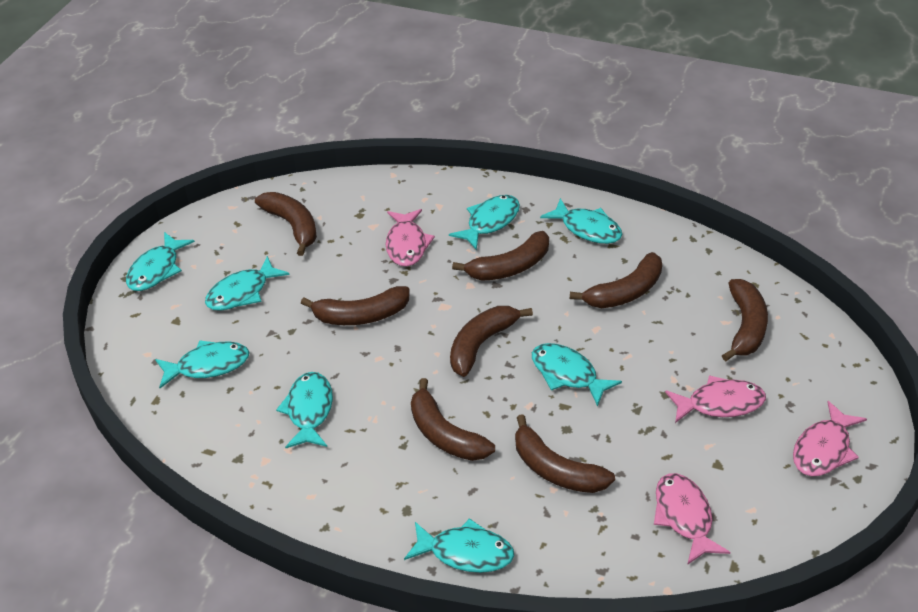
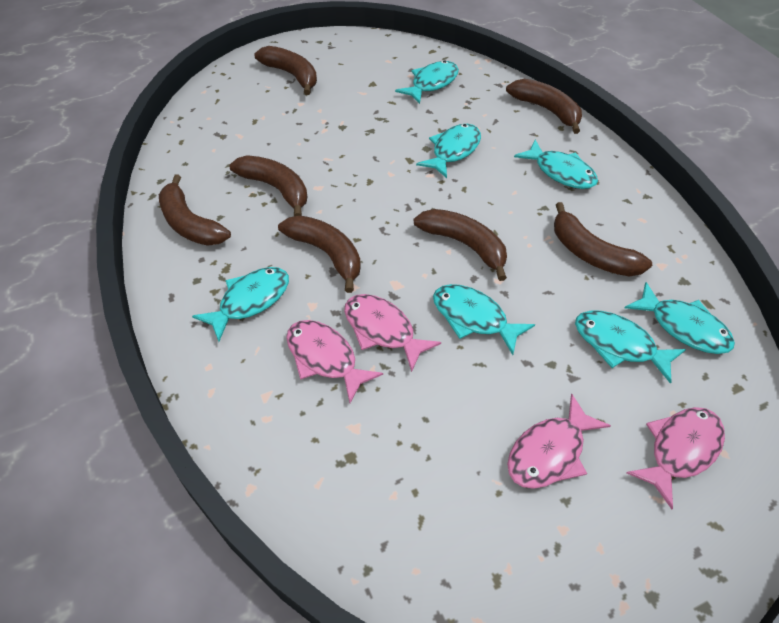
brown banana: 8 -> 7
turquoise fish: 8 -> 7

